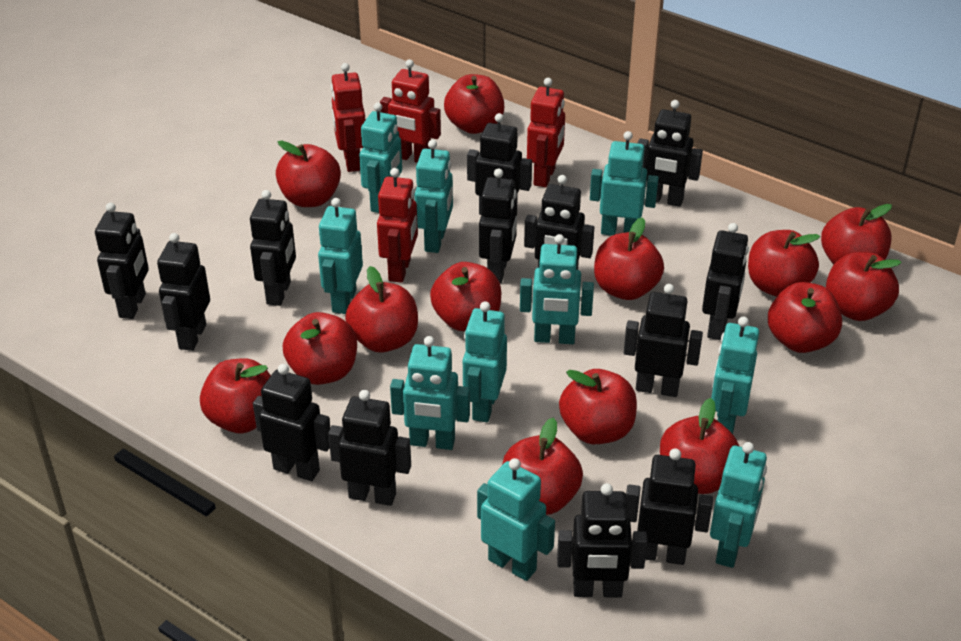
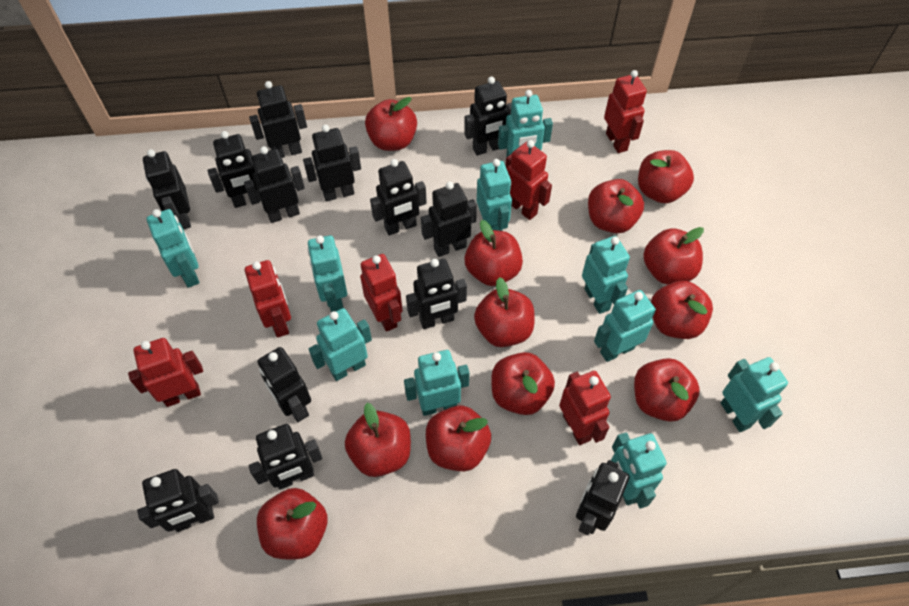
red apple: 14 -> 12
red robot: 4 -> 6

